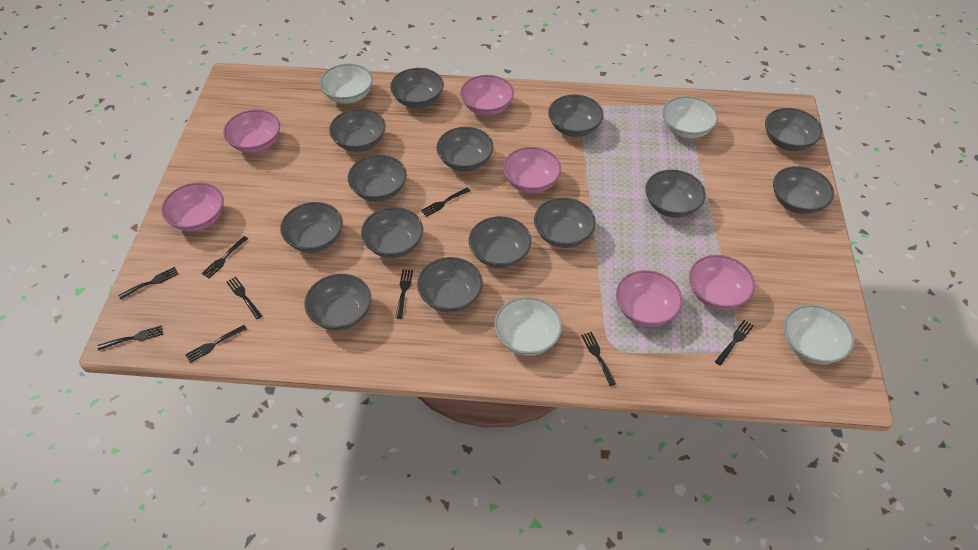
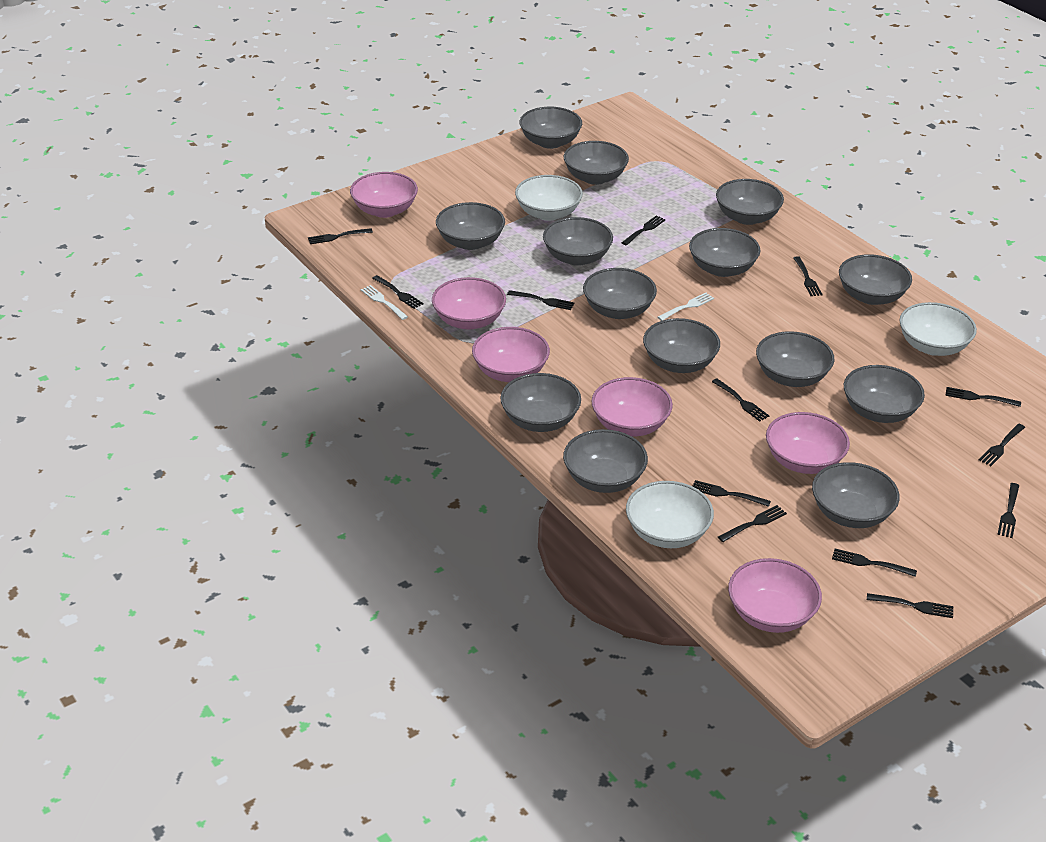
black fork: 9 -> 13
white bowl: 4 -> 3
white fork: 0 -> 2

